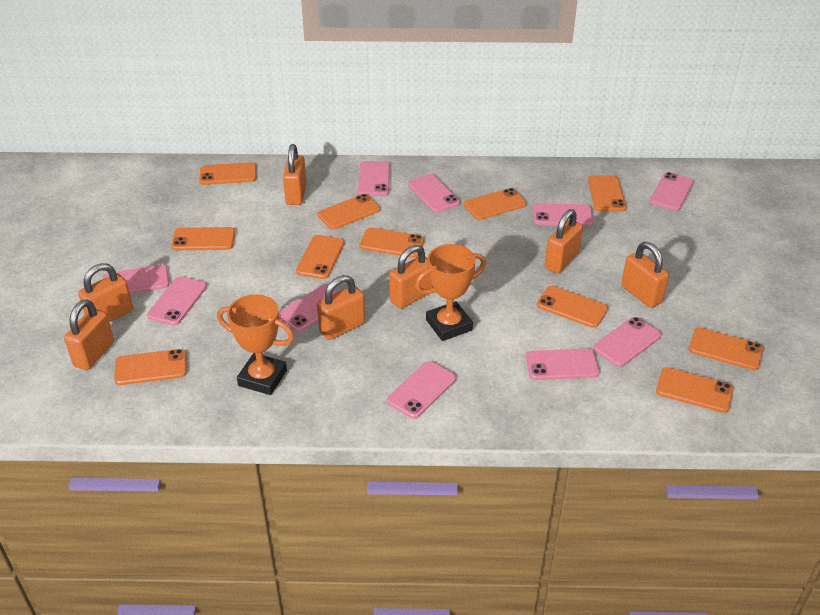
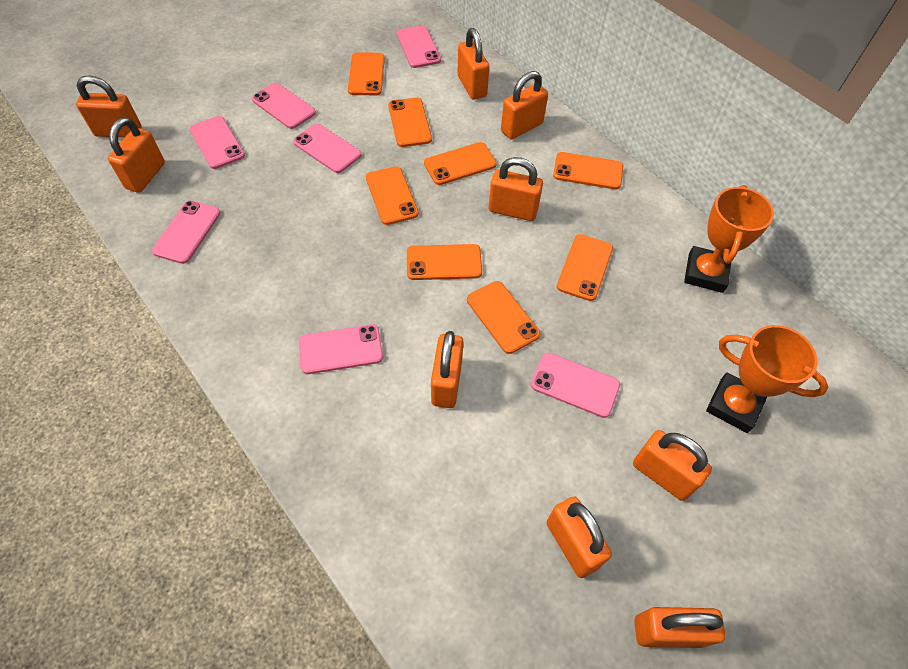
orange padlock: 7 -> 9
orange phone: 11 -> 8
pink phone: 10 -> 7

